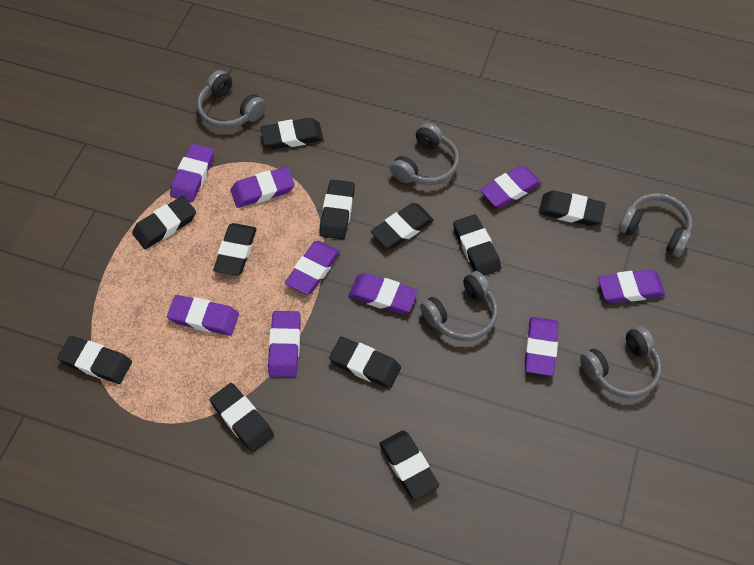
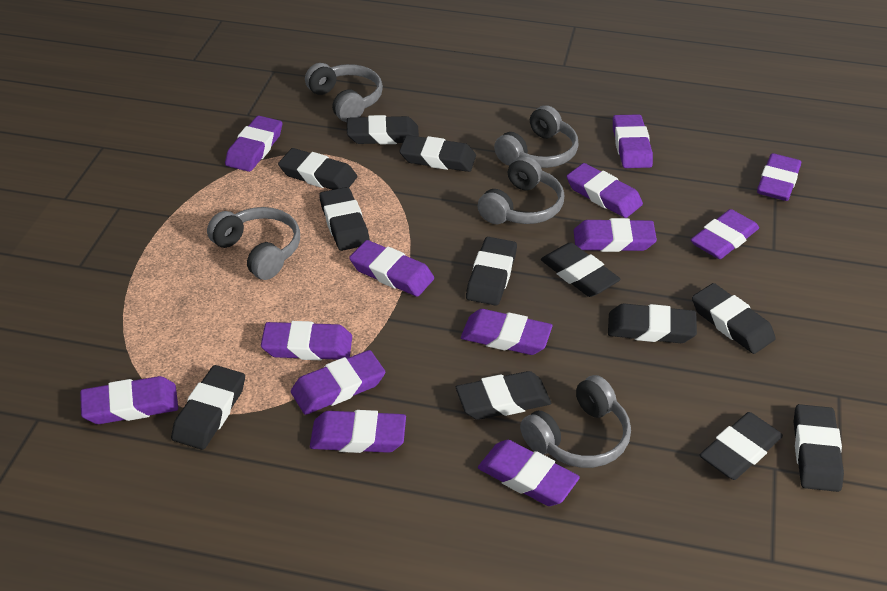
black eraser: 11 -> 12
purple eraser: 9 -> 13

